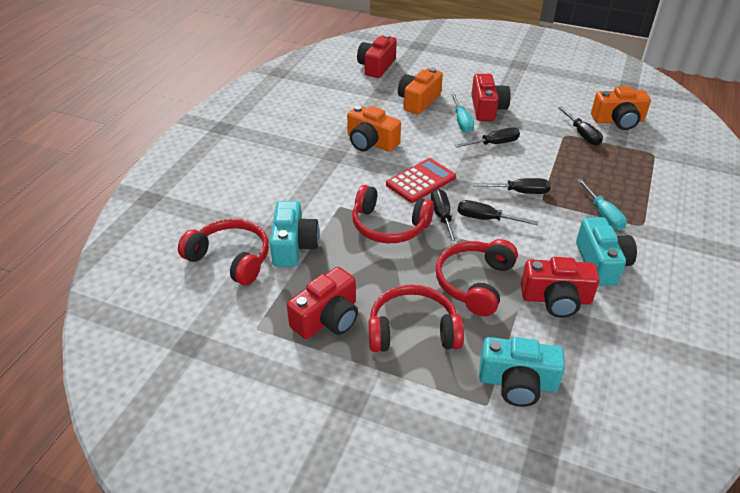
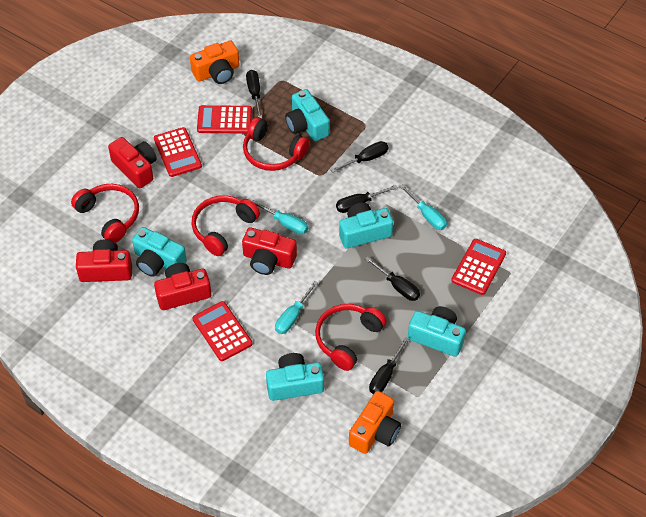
orange camera: 3 -> 2
red calculator: 1 -> 4
turquoise camera: 3 -> 5
turquoise screwdriver: 2 -> 3

